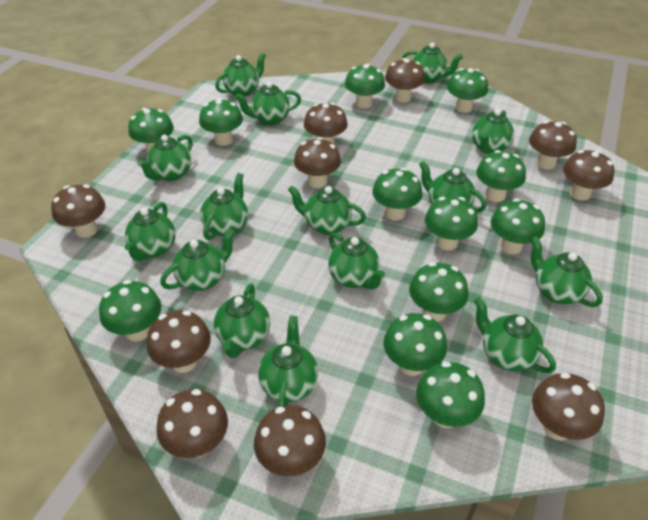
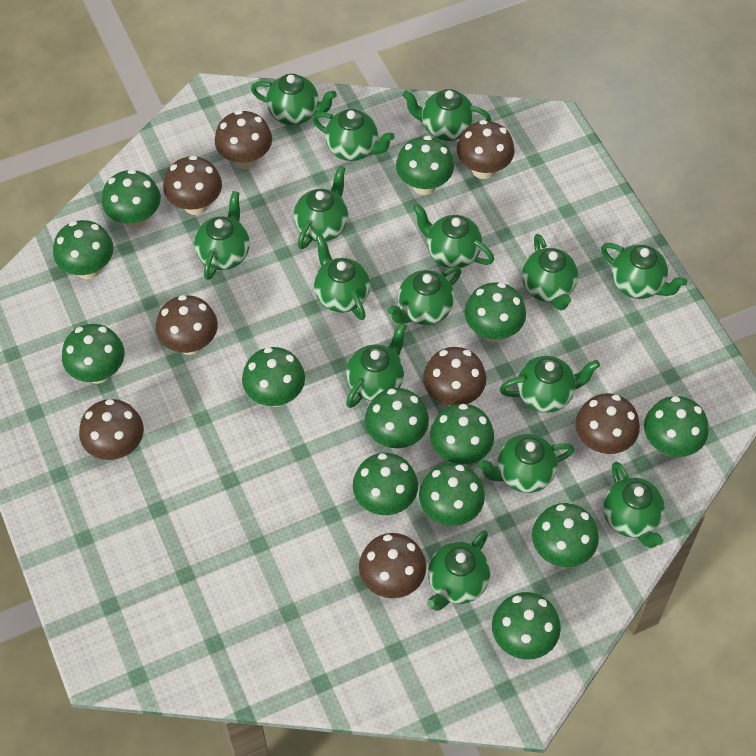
brown mushroom: 10 -> 8
green mushroom: 12 -> 13

